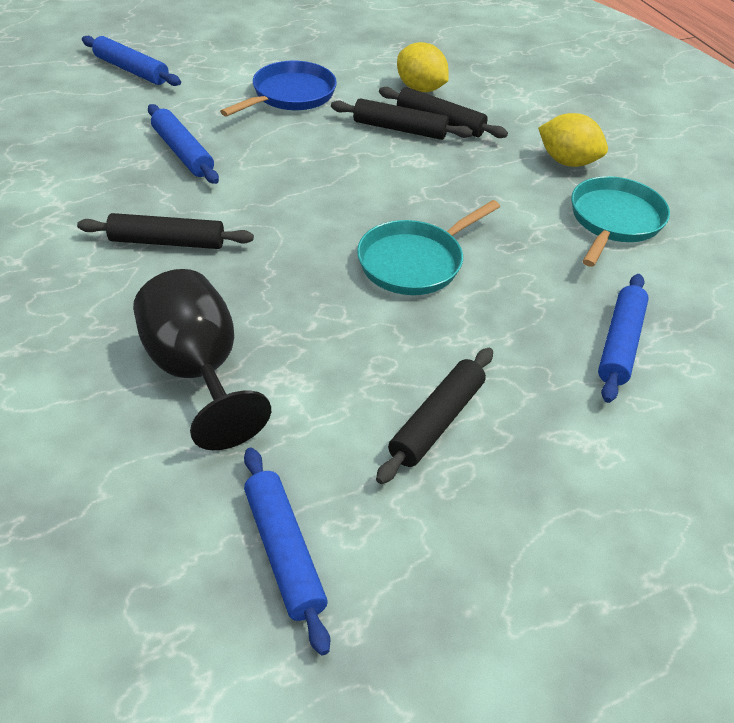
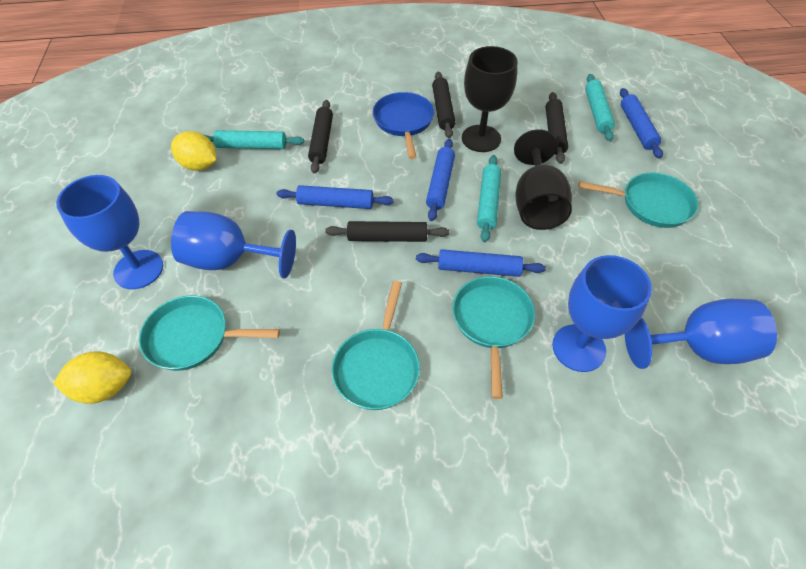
black goblet: 1 -> 2
blue goblet: 0 -> 4
turquoise pan: 2 -> 4
turquoise rolling pin: 0 -> 3

